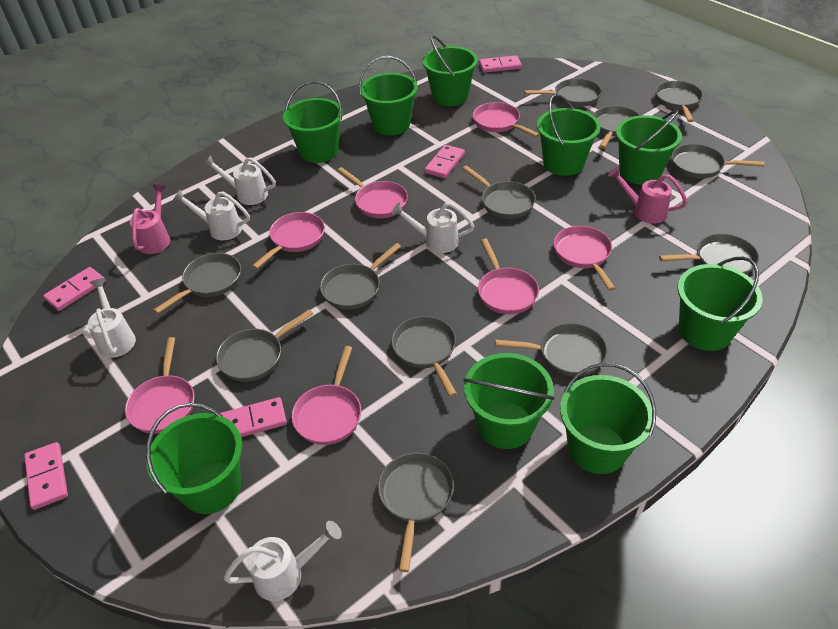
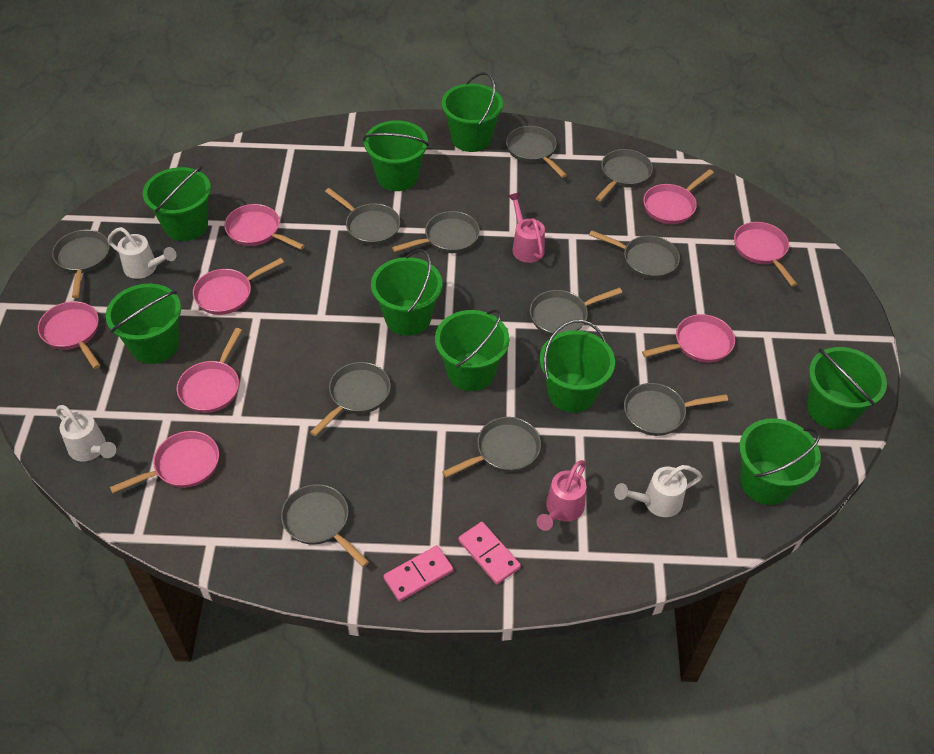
grey pan: 12 -> 11
pink domino: 5 -> 2
pink pan: 7 -> 8
white watering can: 5 -> 3

